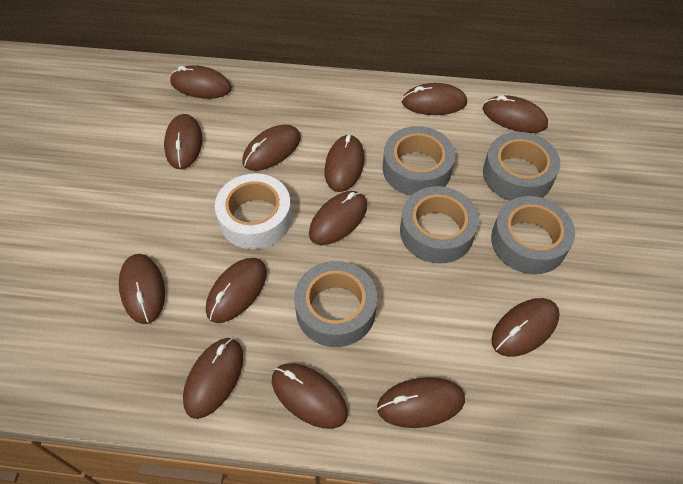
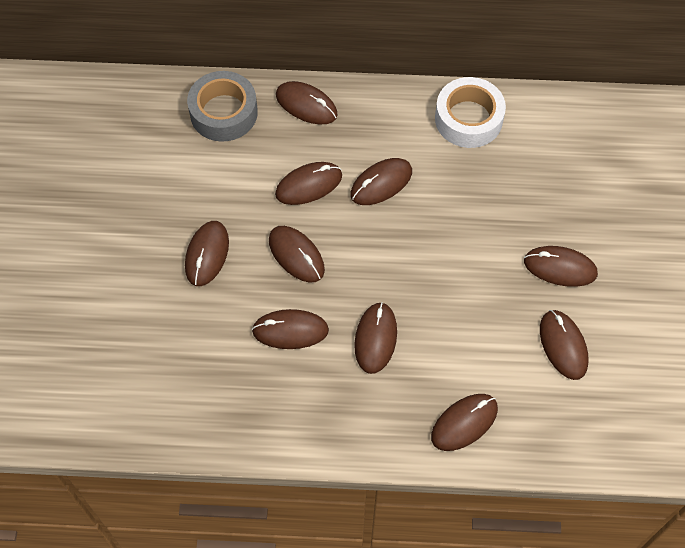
brown mouse: 13 -> 10
grey tape: 5 -> 1

